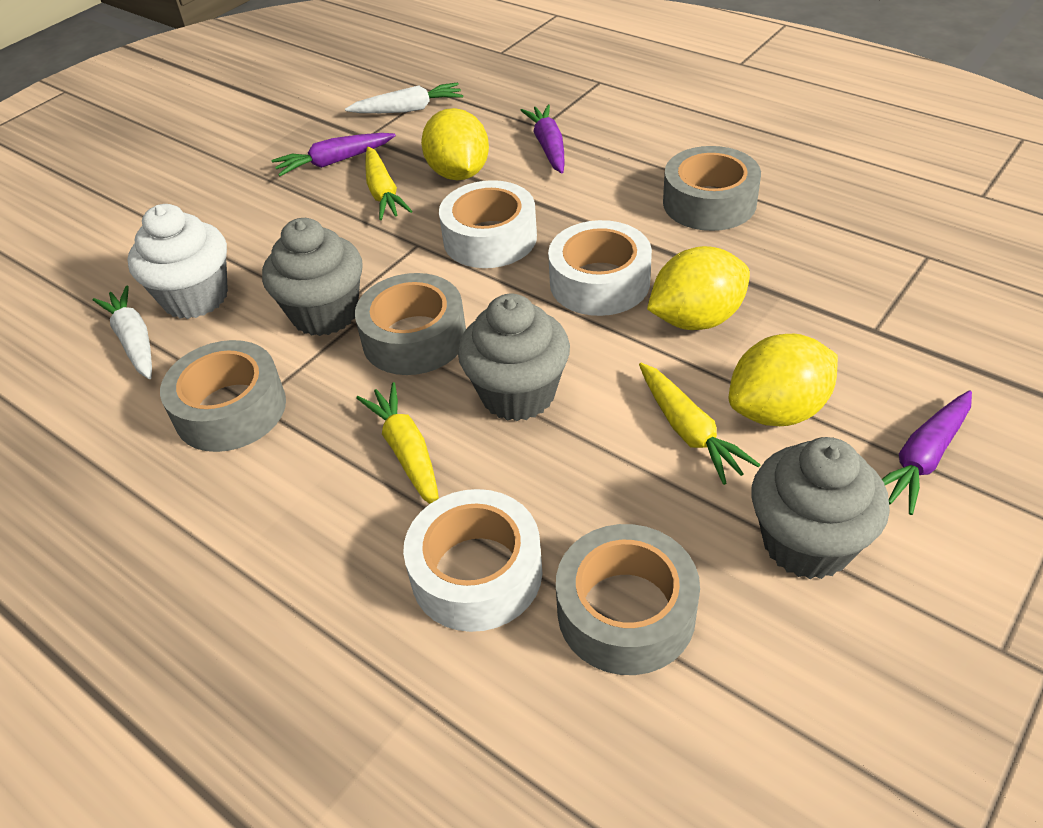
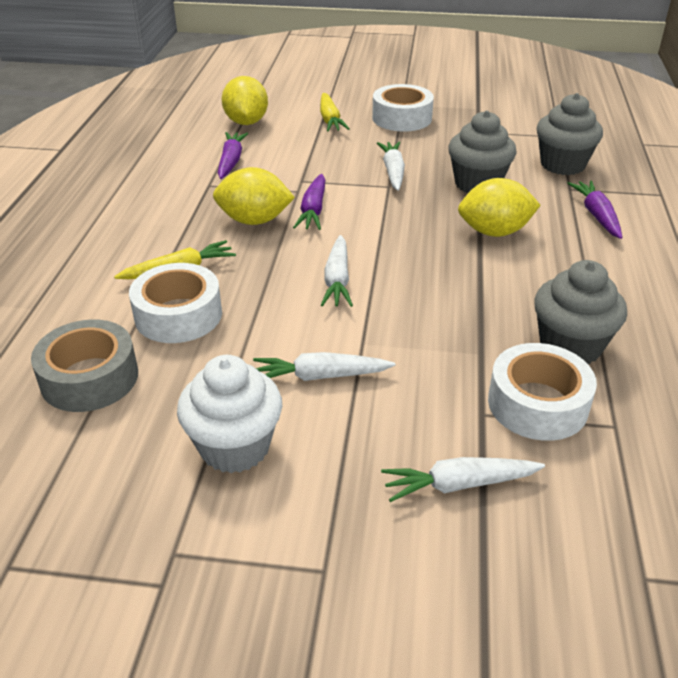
grey tape: 4 -> 1
white carrot: 2 -> 4
yellow carrot: 3 -> 2

